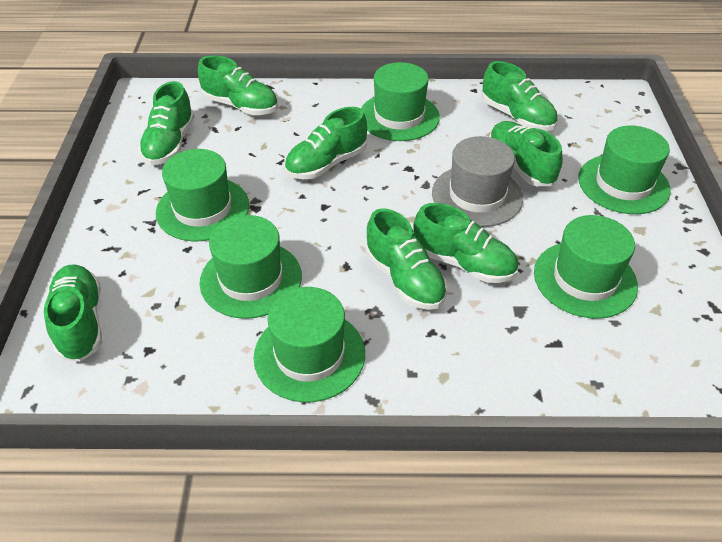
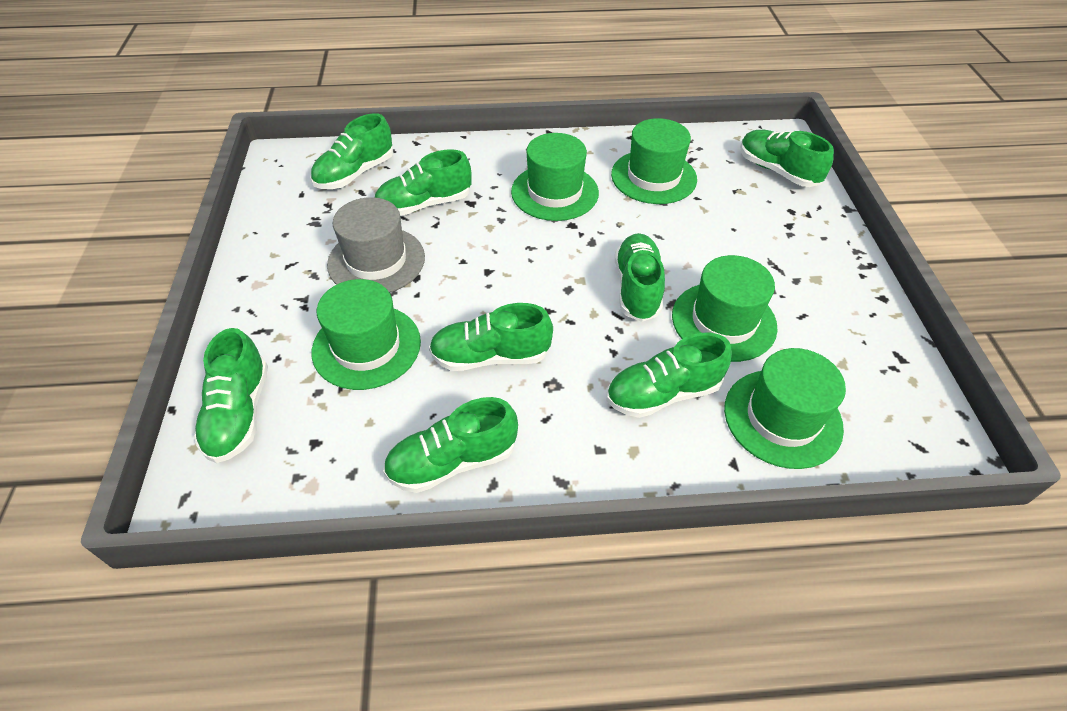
green hat: 6 -> 5

